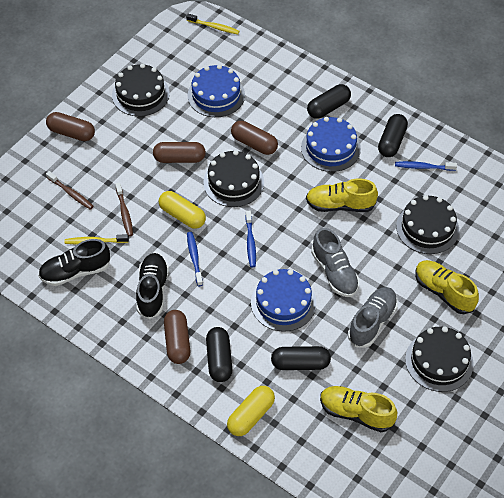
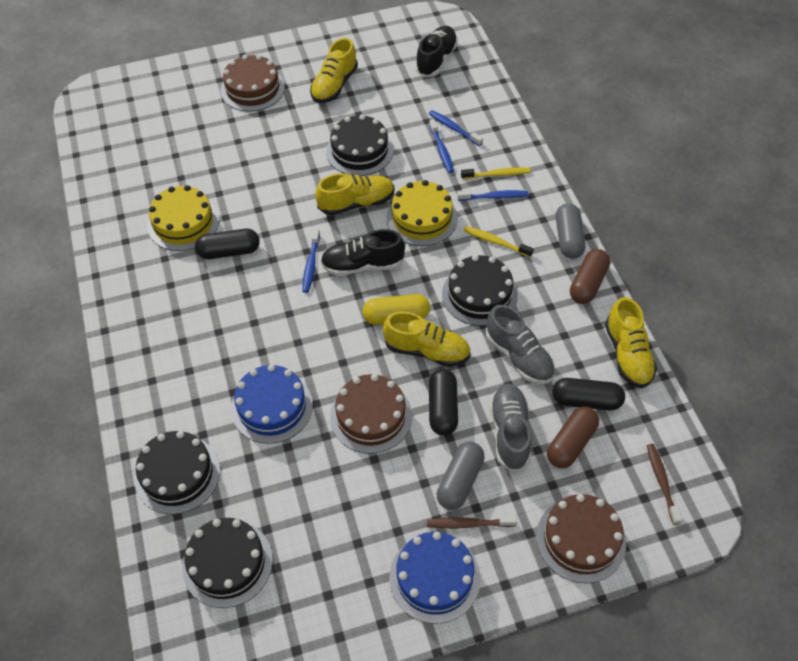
black capsule: 4 -> 3
blue cake: 3 -> 2
blue toothbrush: 3 -> 4
brown cake: 0 -> 3
brown capsule: 4 -> 2
grey capsule: 0 -> 2
yellow cake: 0 -> 2
yellow capsule: 2 -> 1
yellow shoe: 3 -> 4

